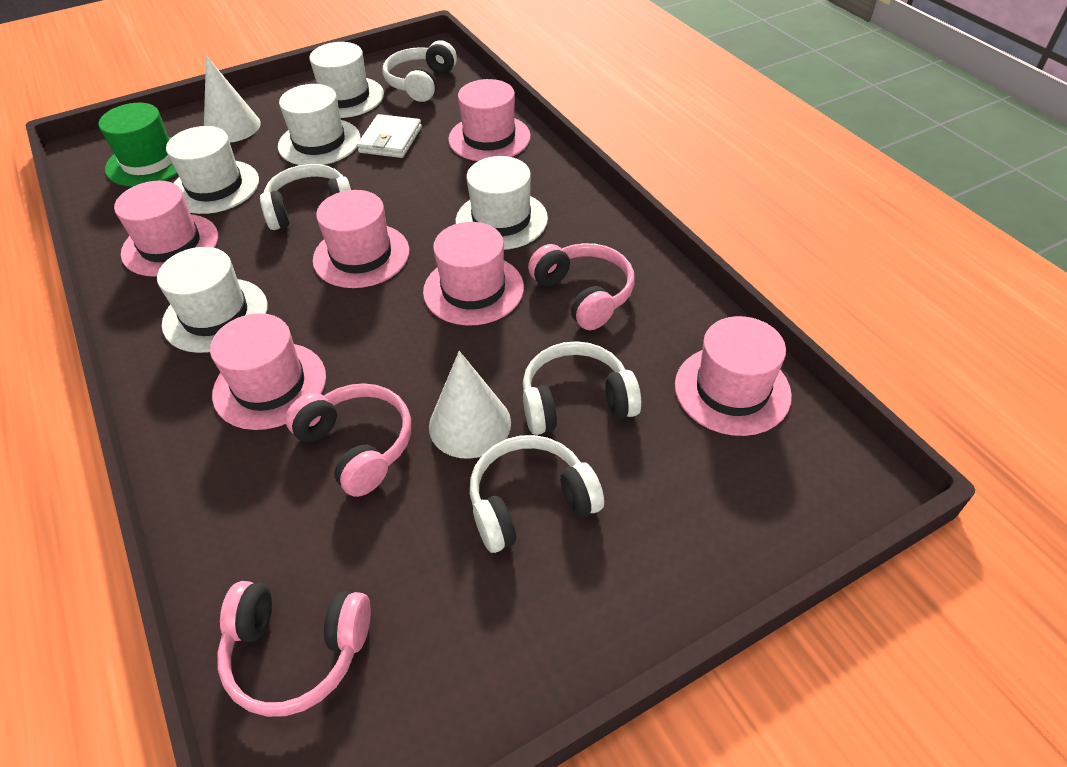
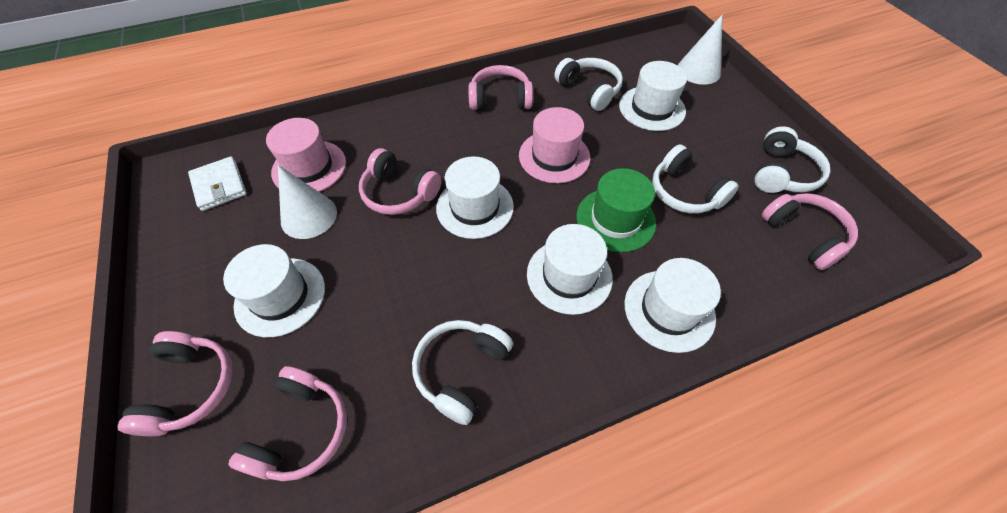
pink hat: 6 -> 2
pink headphones: 3 -> 5

